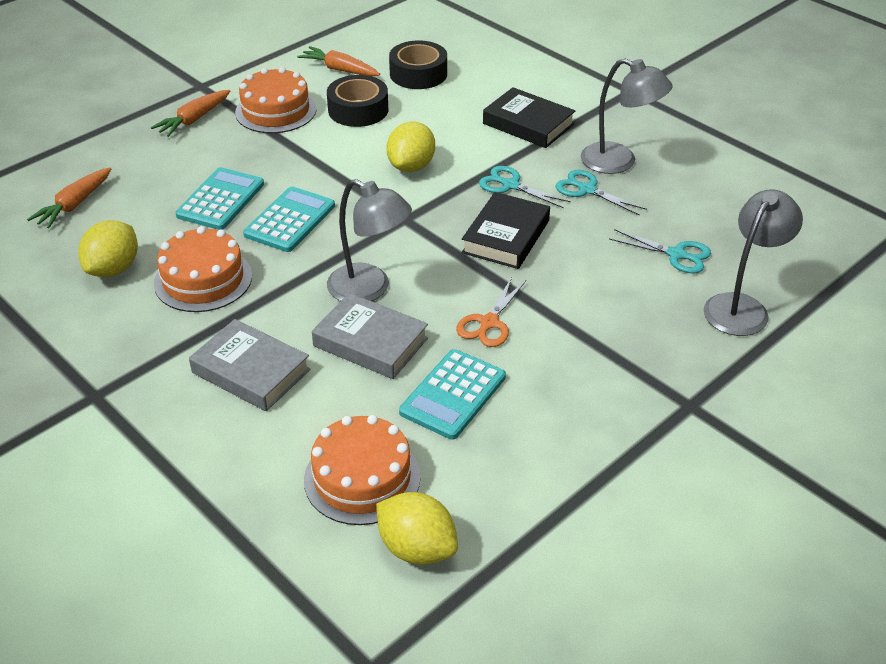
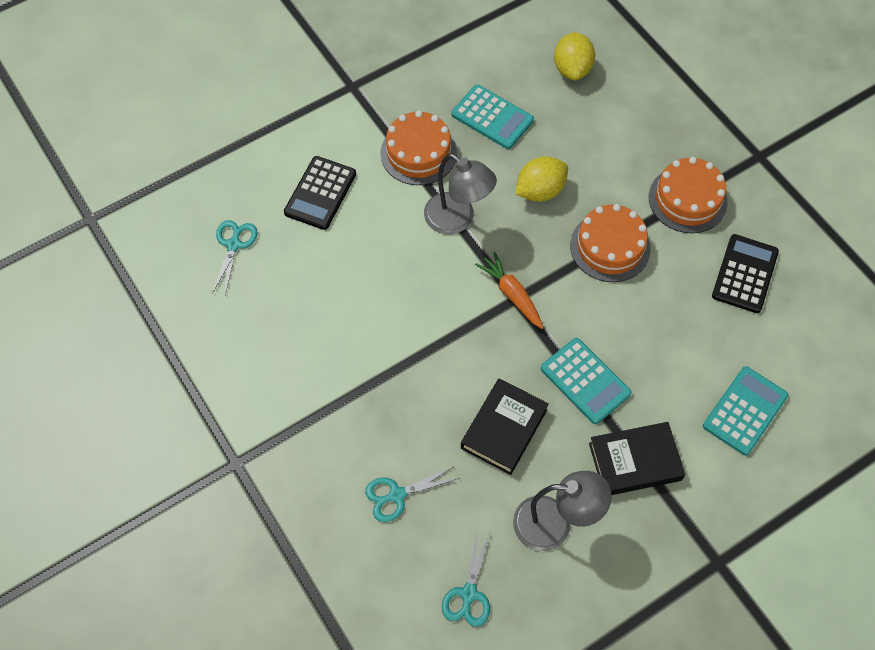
black calculator: 0 -> 2
black tape: 2 -> 0
grey book: 2 -> 0
grey lamp: 3 -> 2
orange carrot: 3 -> 1
orange scissors: 1 -> 0
yellow lemon: 3 -> 2

